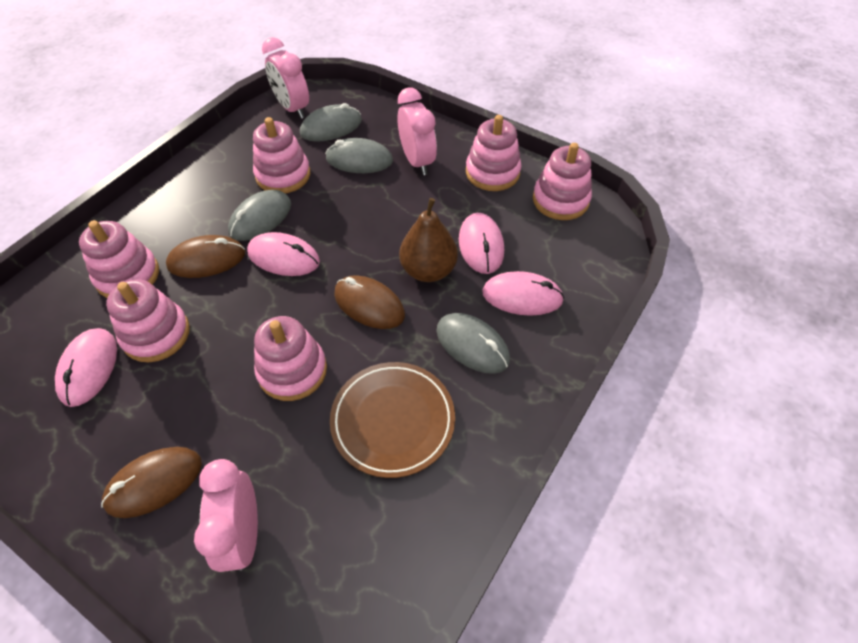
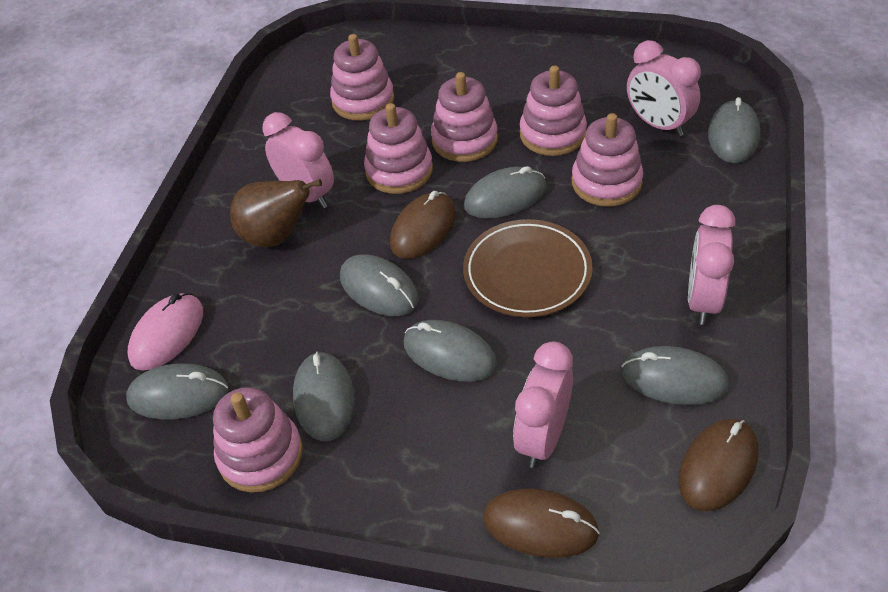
grey mouse: 4 -> 7
pink clock: 3 -> 4
pink mouse: 4 -> 1

